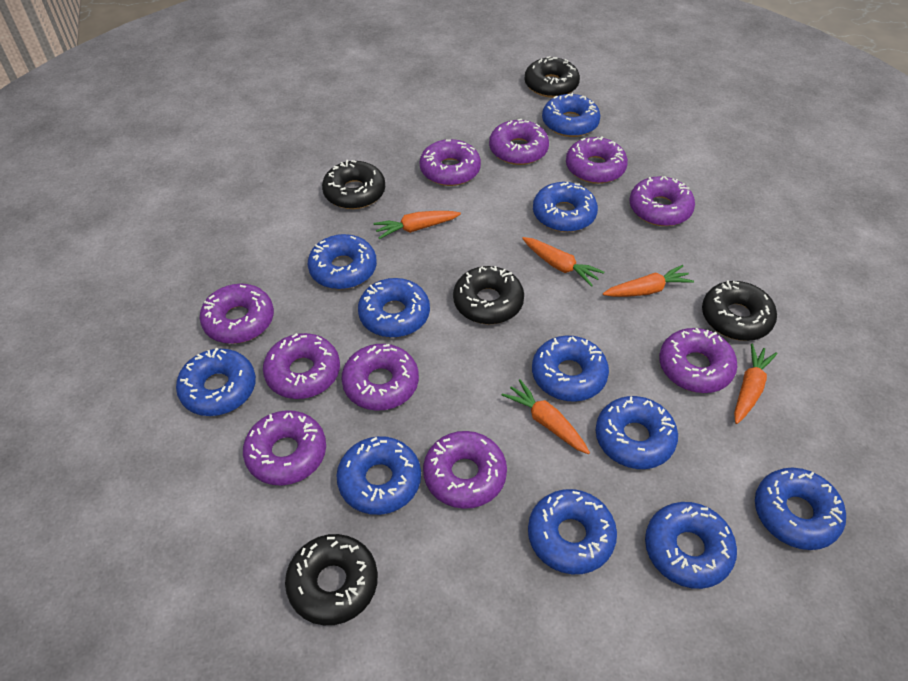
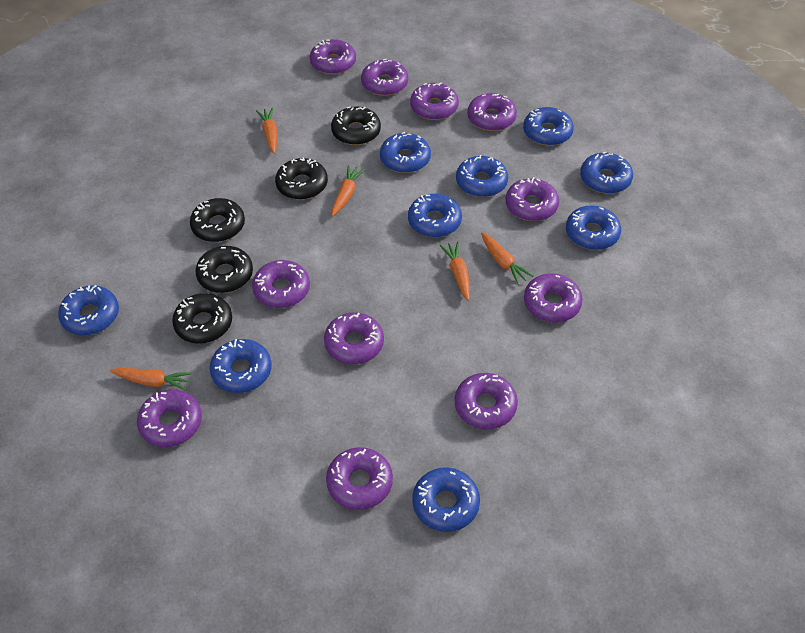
blue donut: 11 -> 9
purple donut: 10 -> 11

